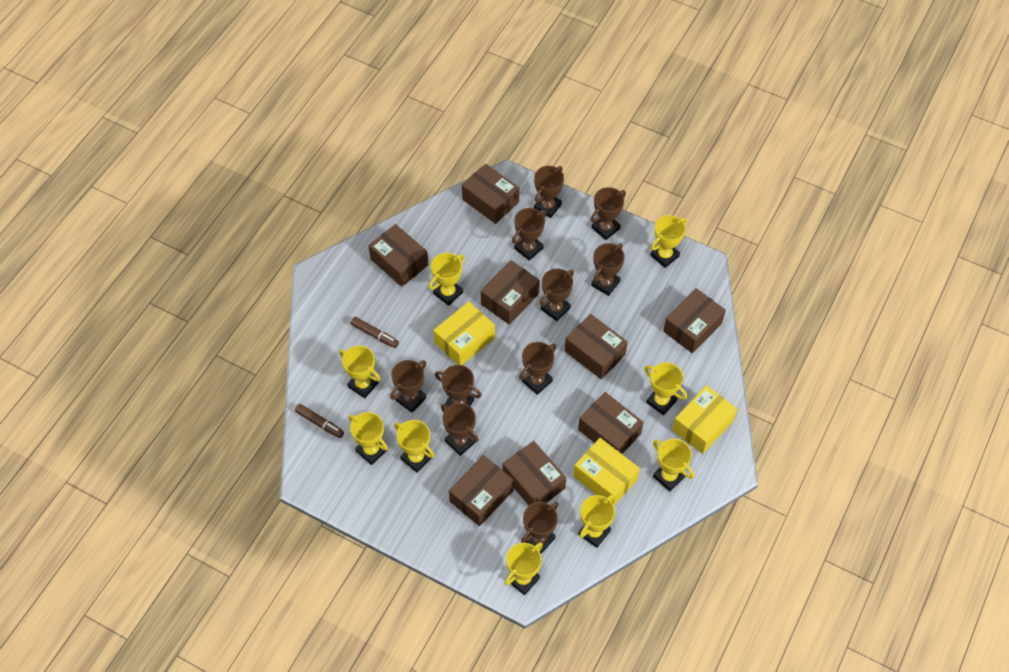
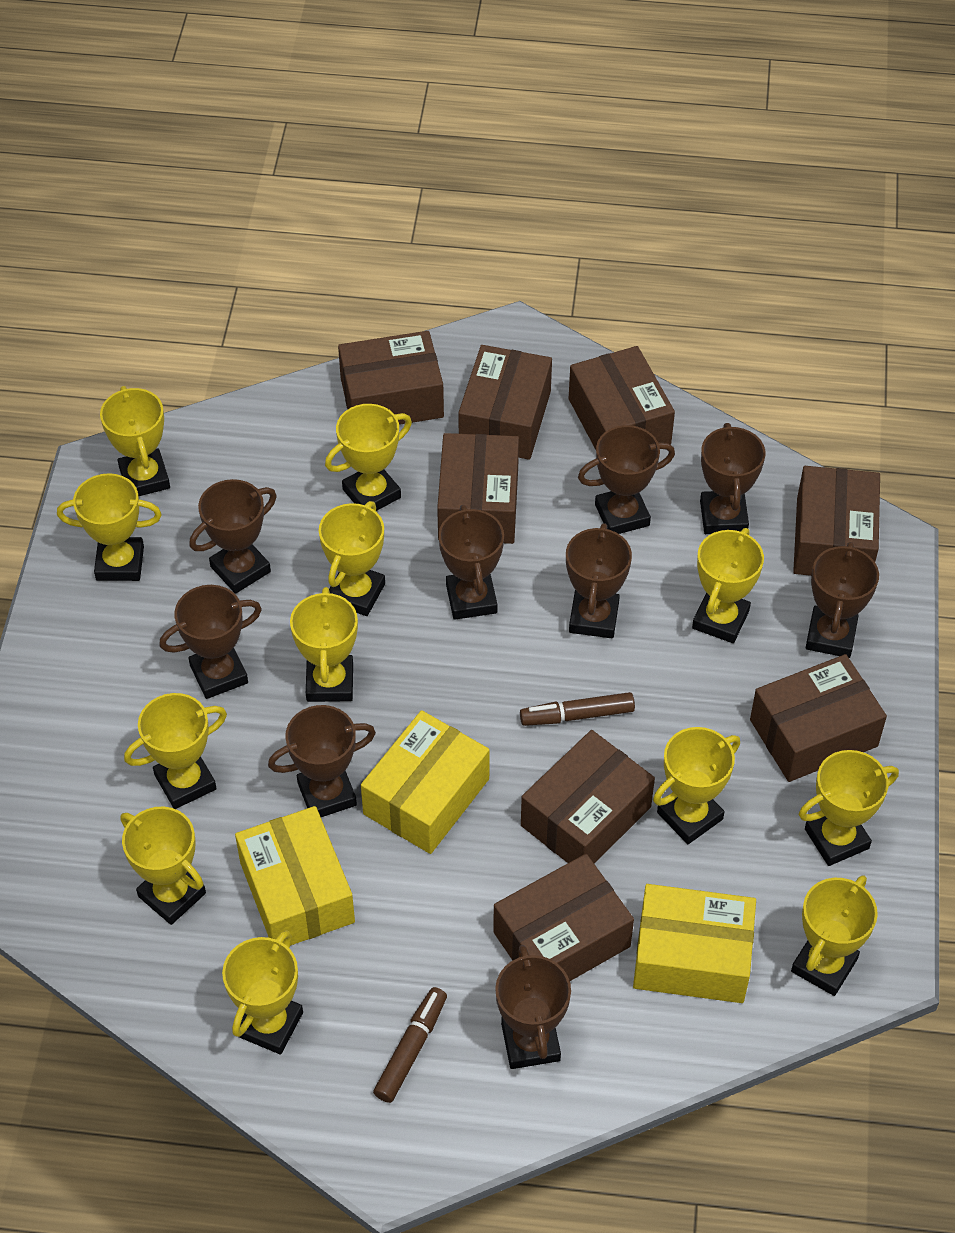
brown trophy: 10 -> 9
yellow trophy: 9 -> 12

